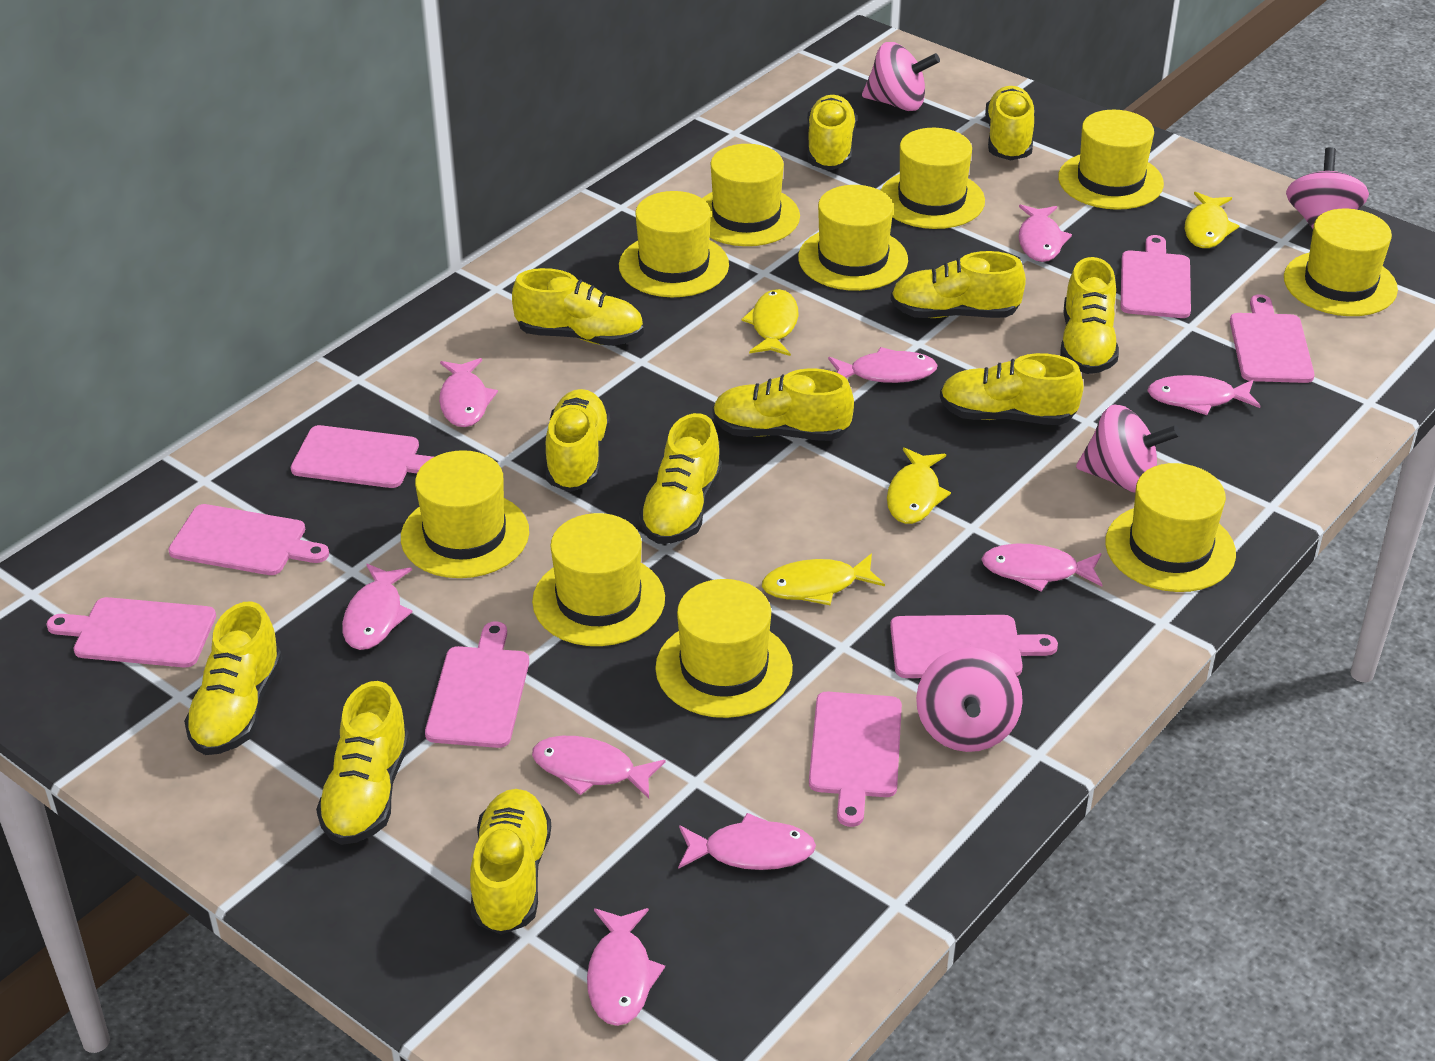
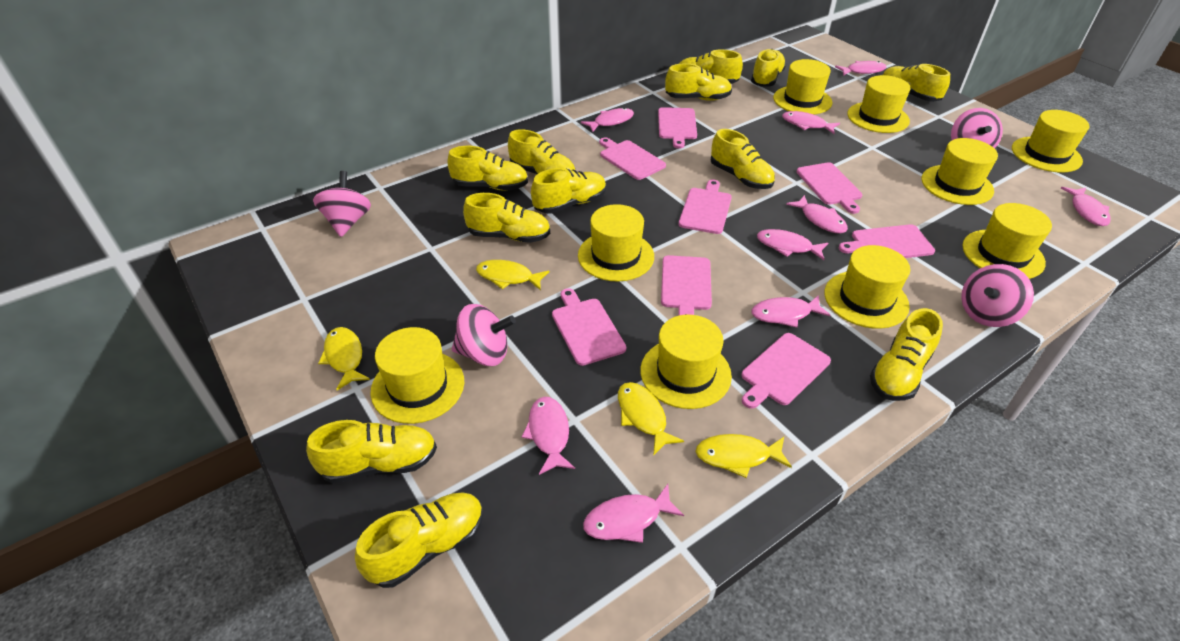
yellow hat: 10 -> 9

